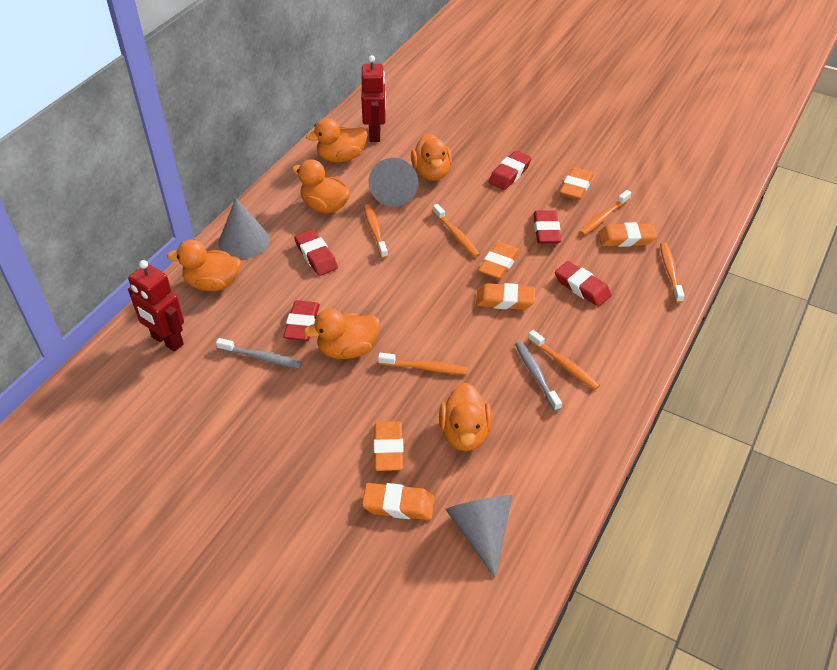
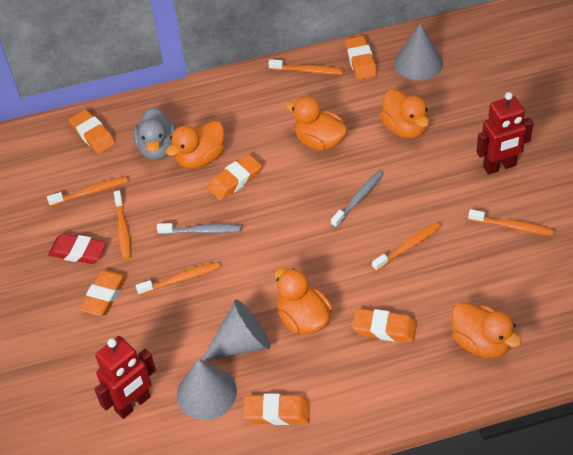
grey duck: 0 -> 1
orange duck: 6 -> 5
red eraser: 5 -> 1

